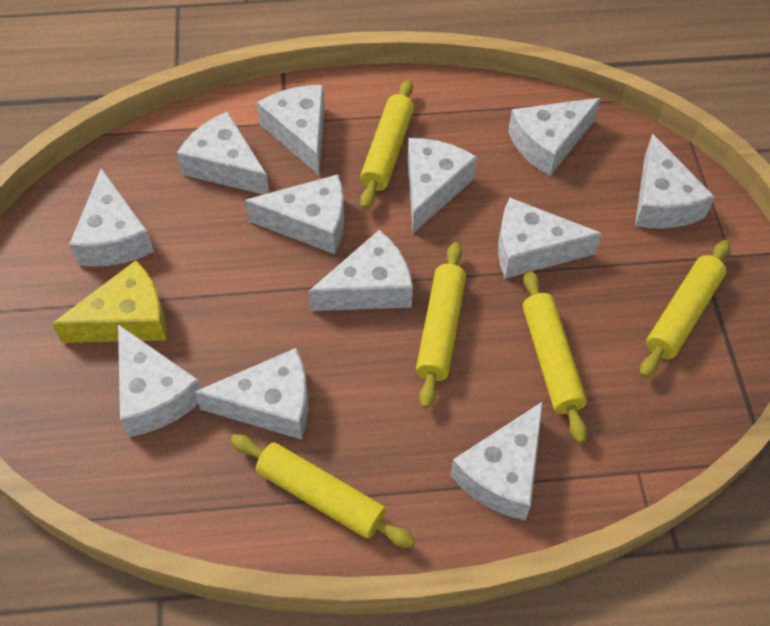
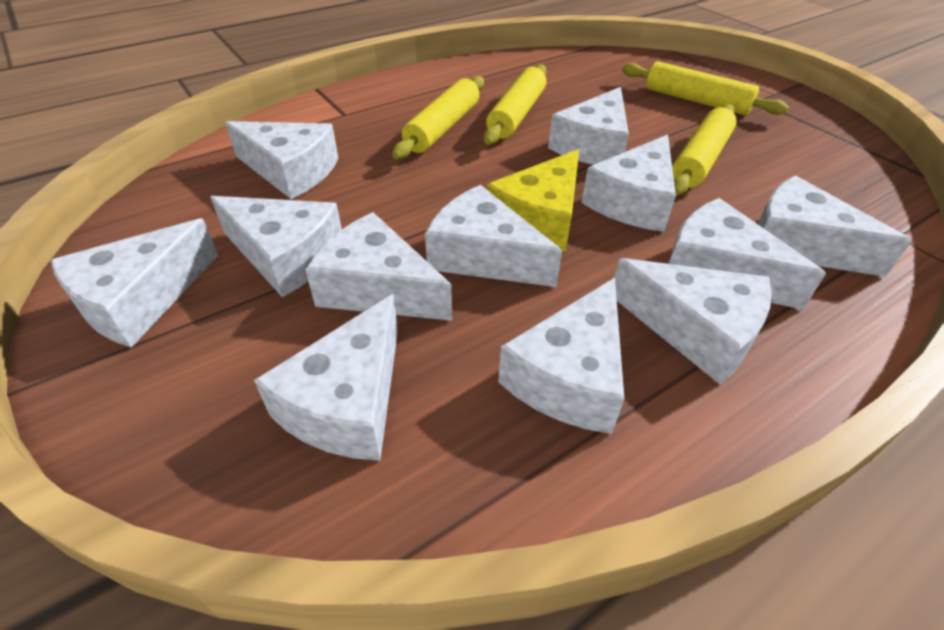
yellow rolling pin: 5 -> 4

